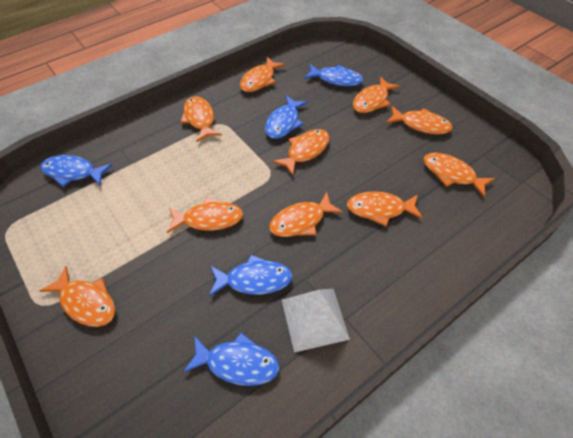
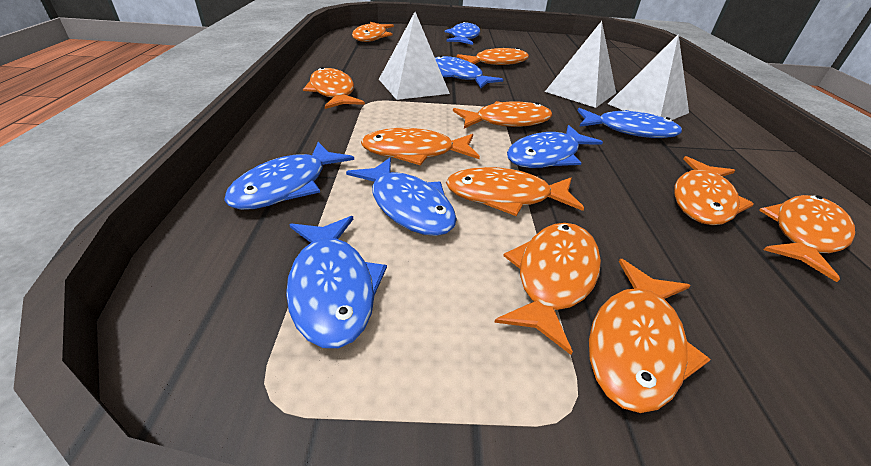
blue fish: 5 -> 7
white pyramid: 1 -> 3

